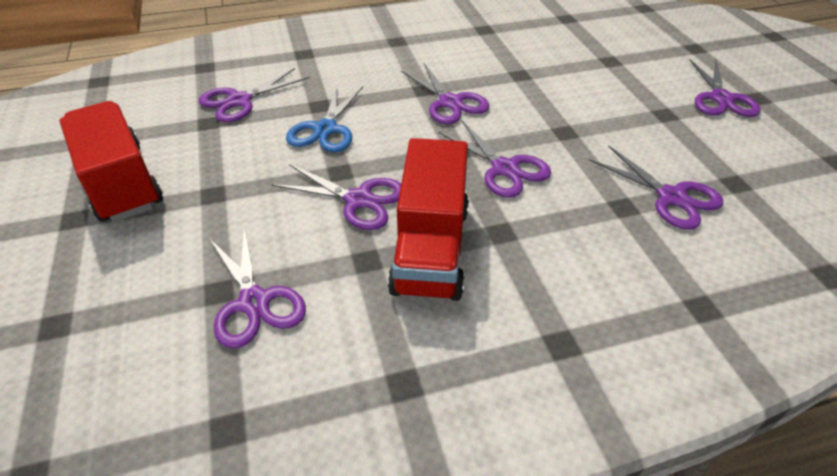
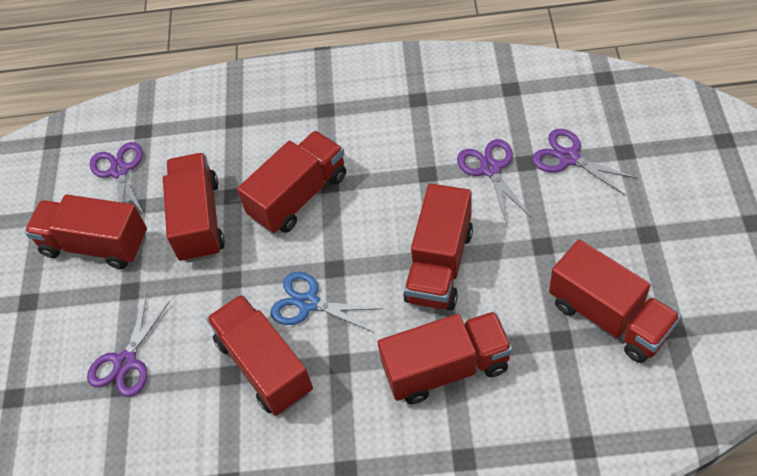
purple scissors: 7 -> 4
red truck: 2 -> 7

